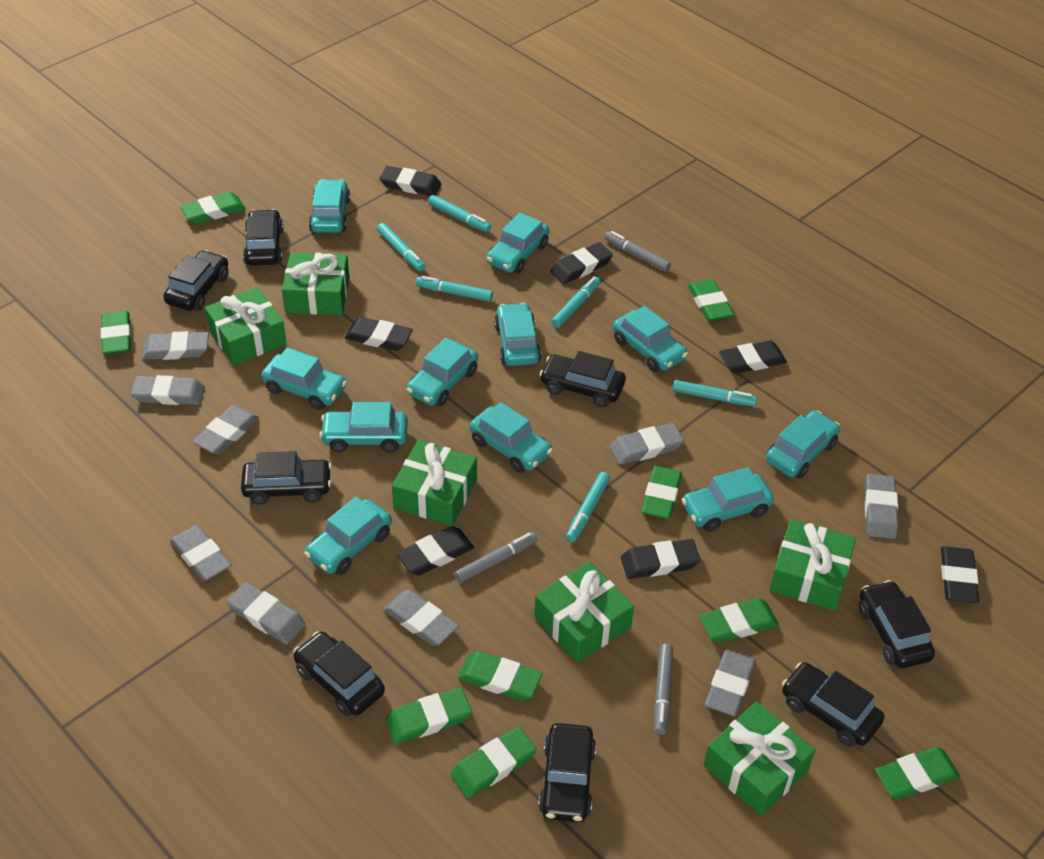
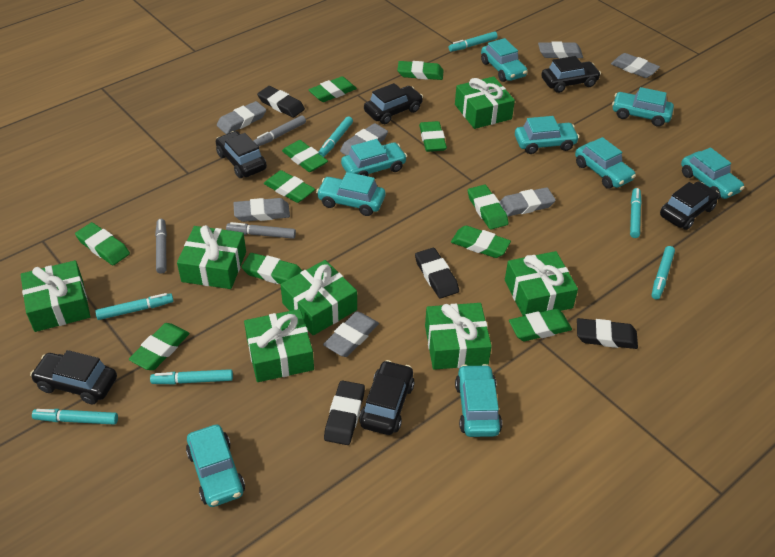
black car: 8 -> 6
black eraser: 7 -> 4
green eraser: 9 -> 11
green gift: 6 -> 7
grey eraser: 9 -> 7
turquoise car: 11 -> 9
turquoise marker: 6 -> 7

